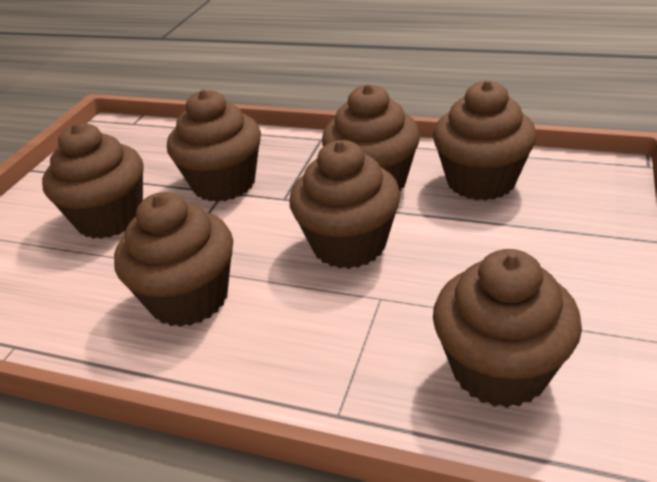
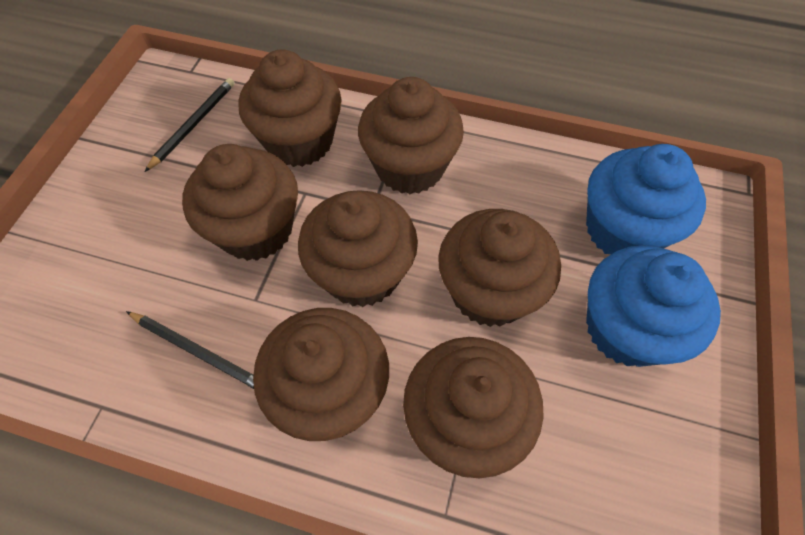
black pencil: 0 -> 2
blue cupcake: 0 -> 2

